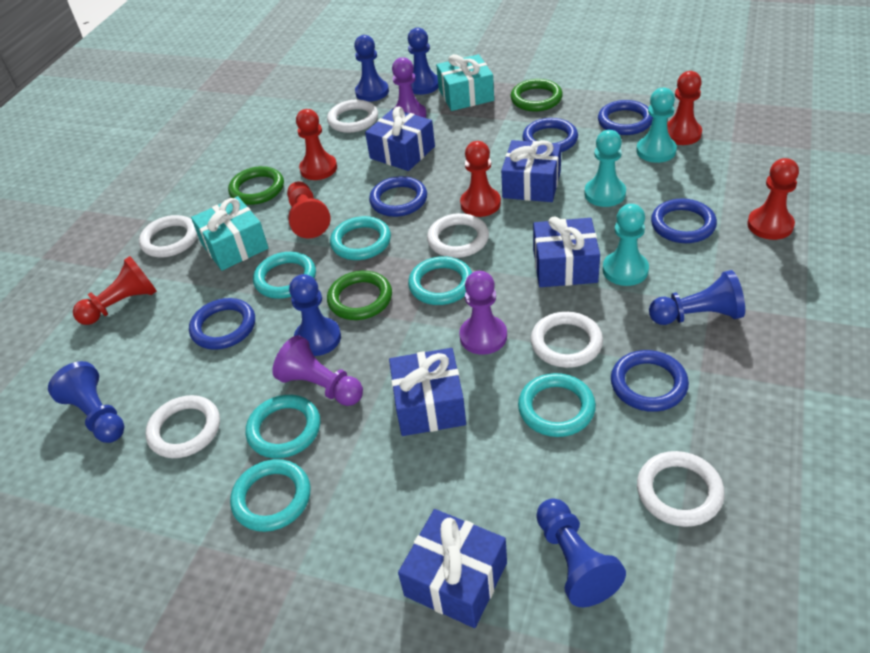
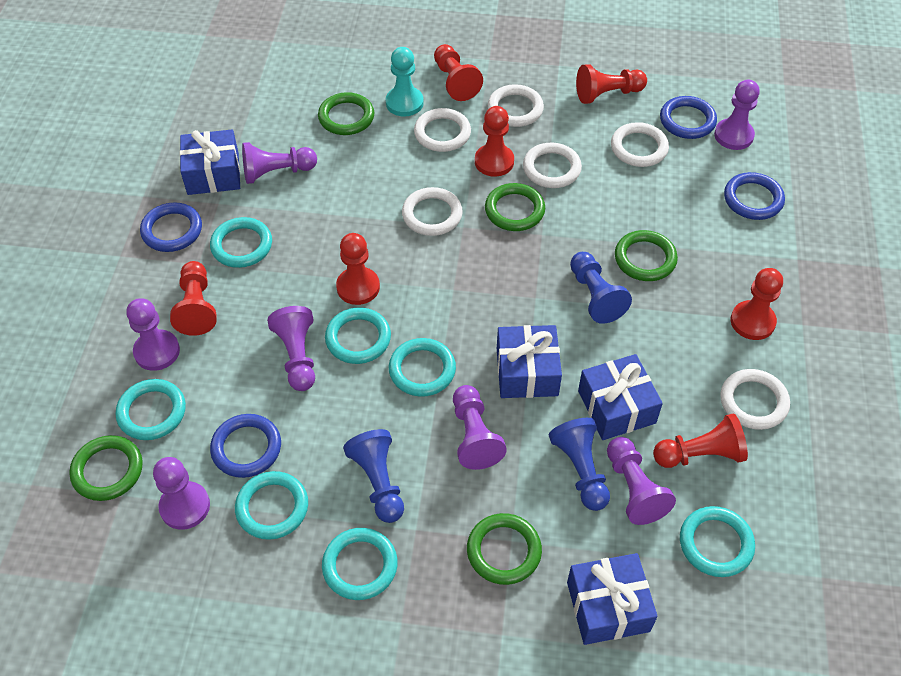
blue gift: 5 -> 4
blue pawn: 6 -> 3
blue ring: 6 -> 4
green ring: 3 -> 5
purple pawn: 3 -> 7
red pawn: 6 -> 7
turquoise gift: 2 -> 0
turquoise pawn: 3 -> 1
turquoise ring: 6 -> 7

